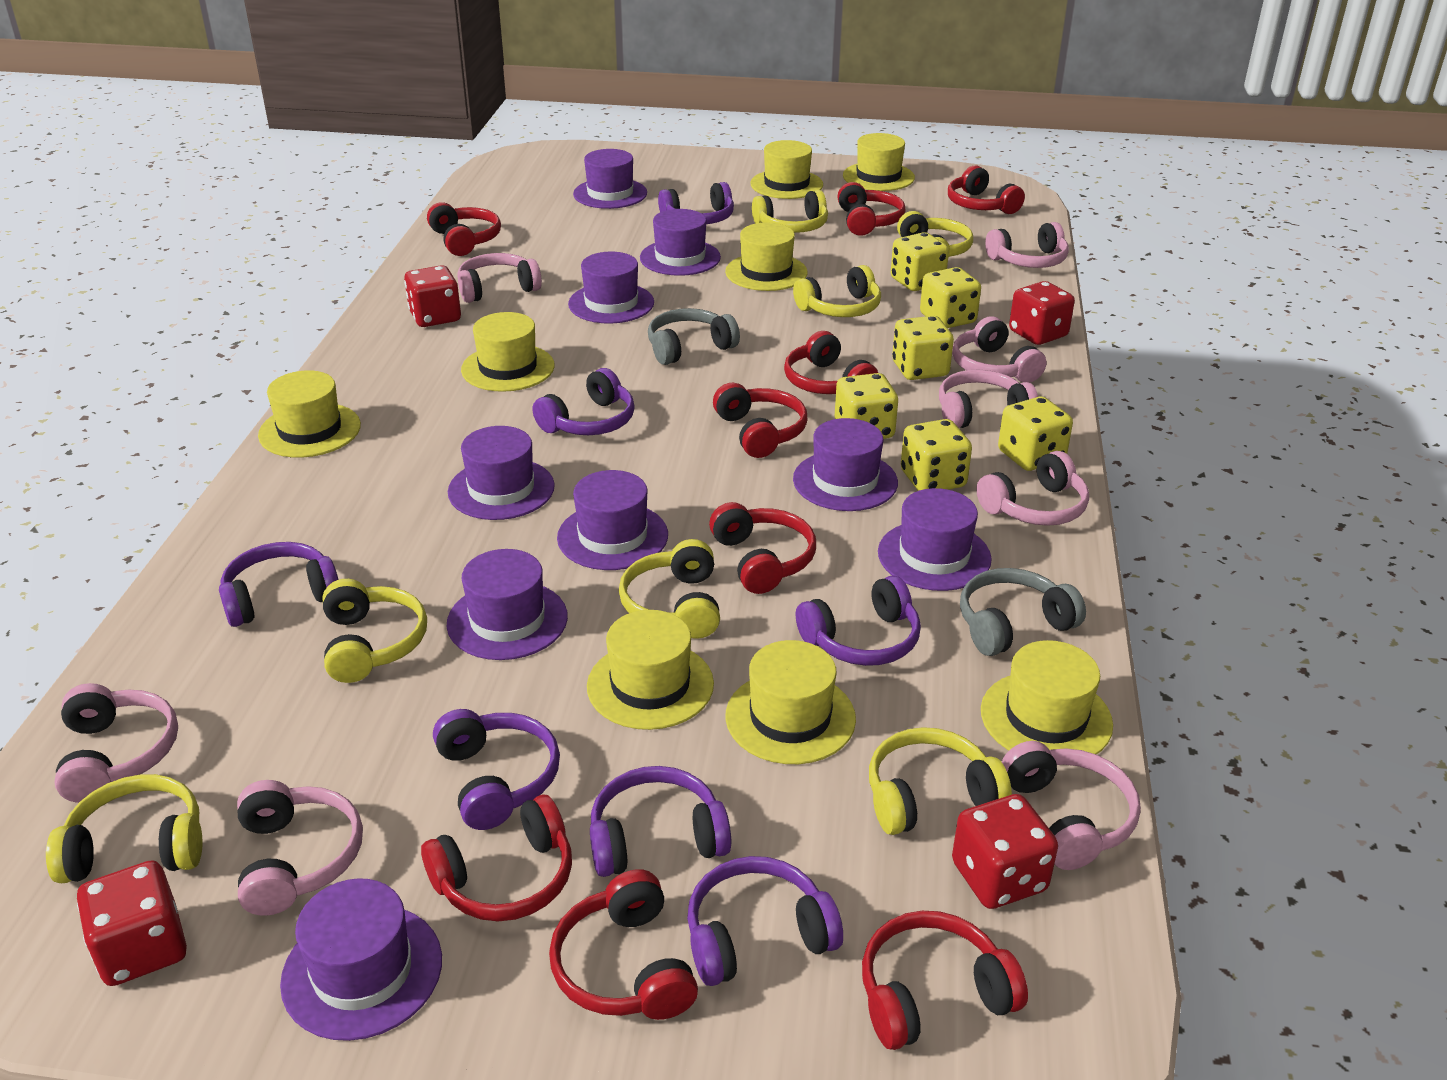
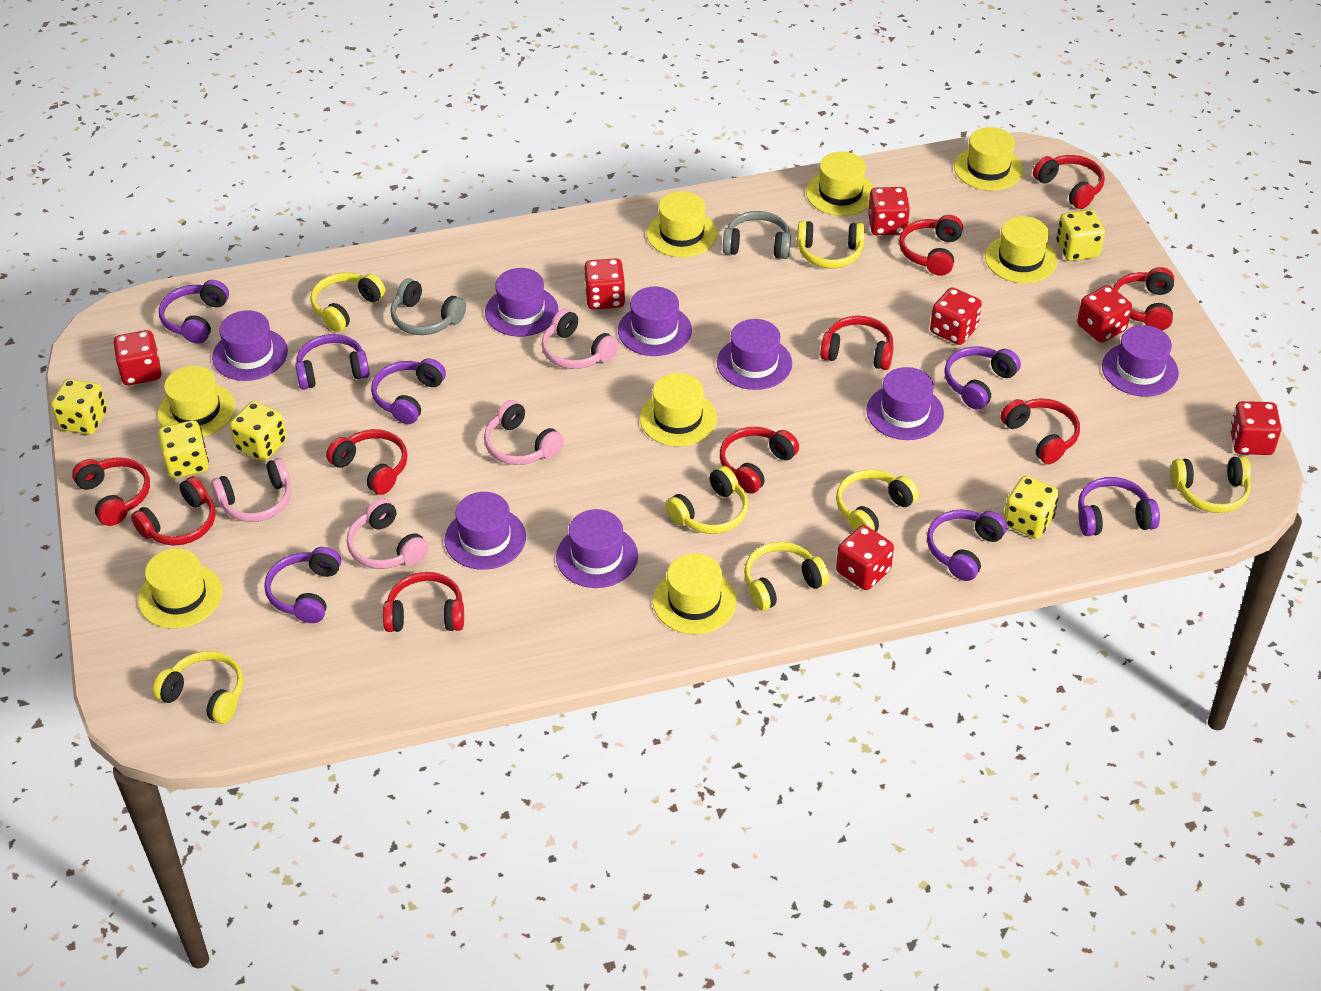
pink headphones: 8 -> 4
purple hat: 9 -> 8
red dice: 4 -> 7
red headphones: 9 -> 10
yellow dice: 6 -> 5

